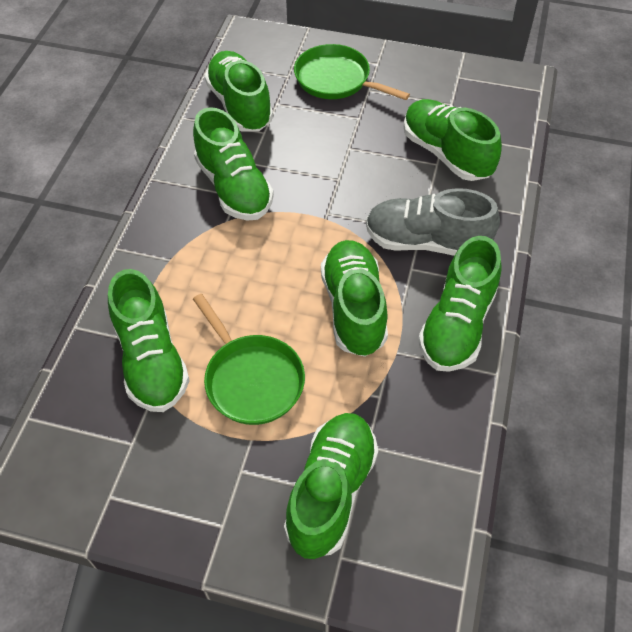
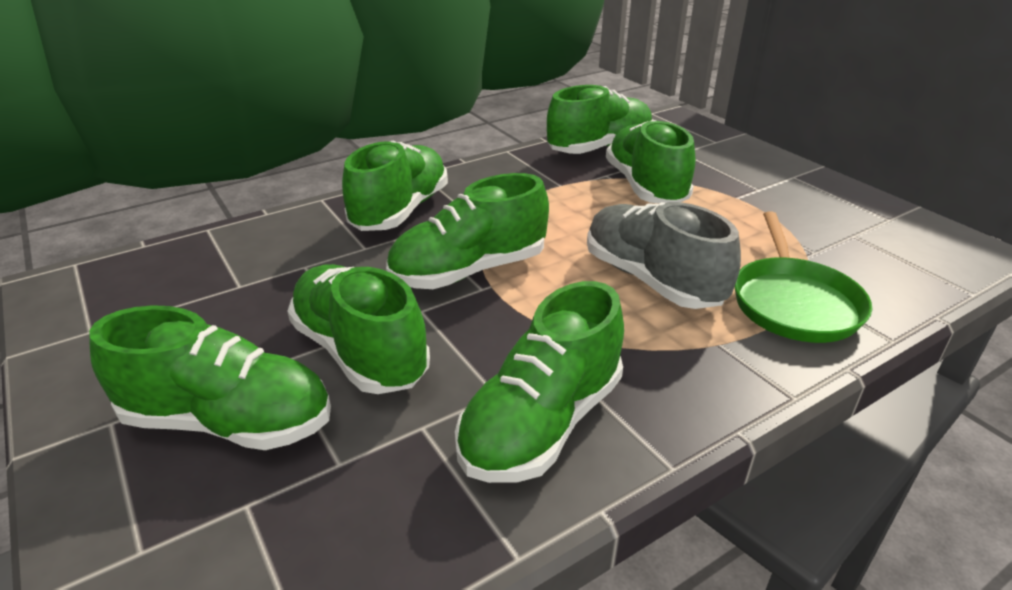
green pan: 2 -> 1

